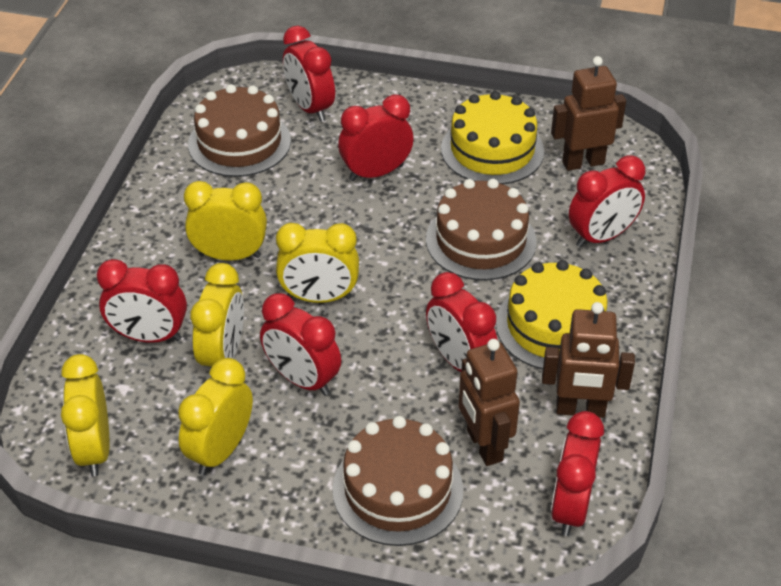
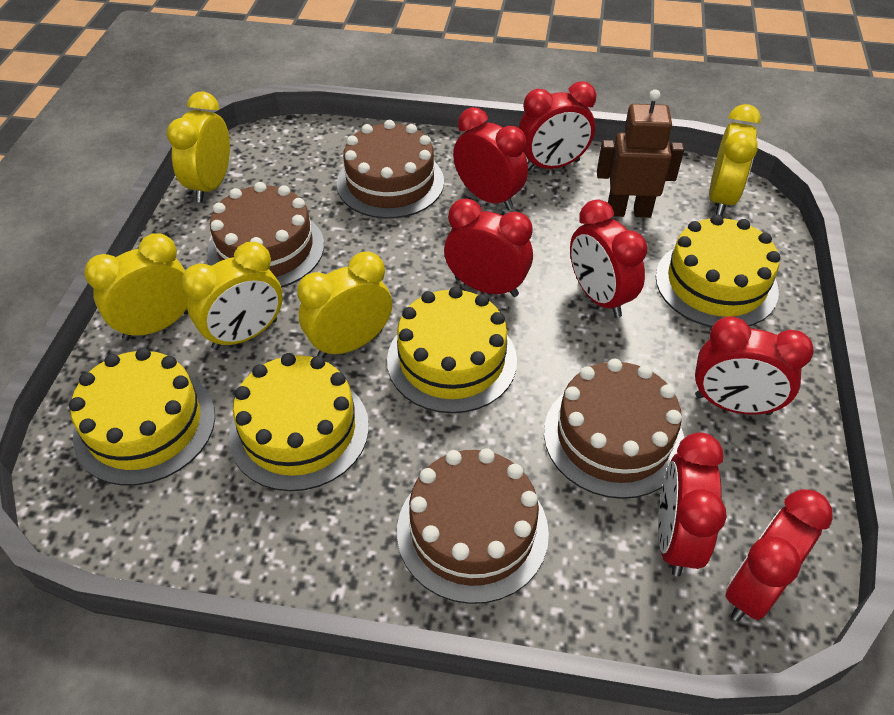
brown cake: 3 -> 4
brown robot: 3 -> 1
yellow cake: 2 -> 4

